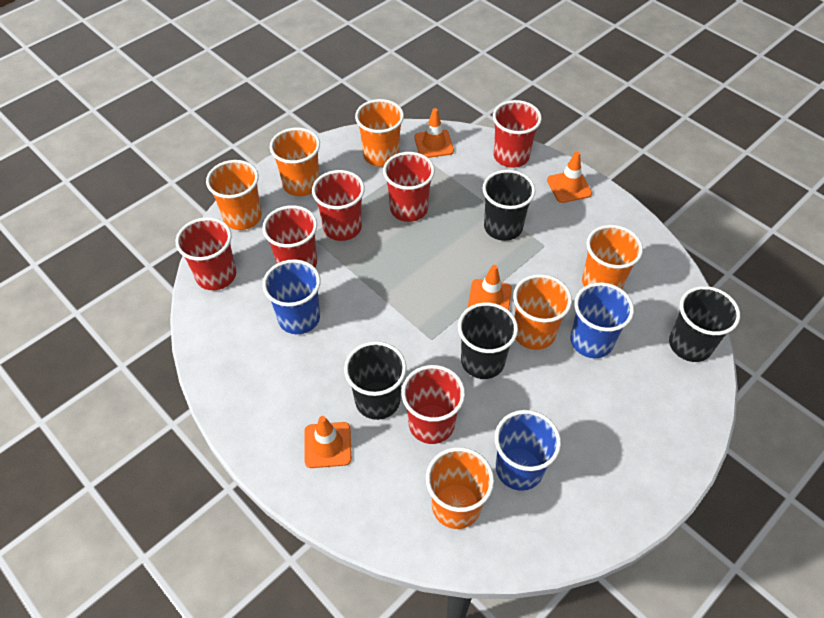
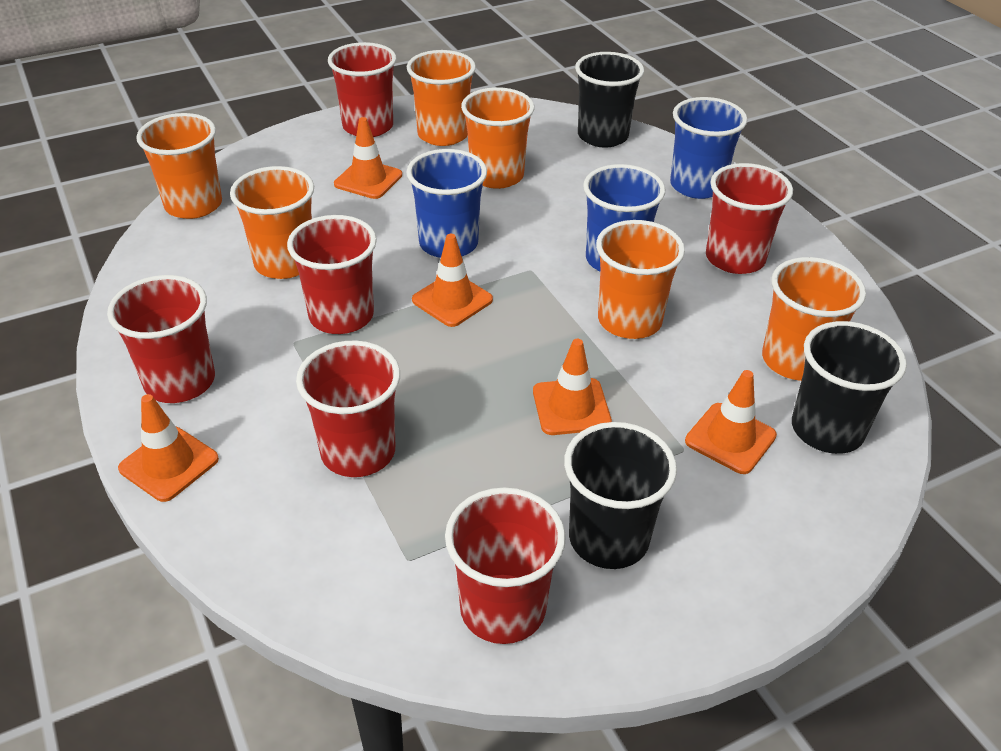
black cup: 4 -> 3
orange traffic cone: 4 -> 5

